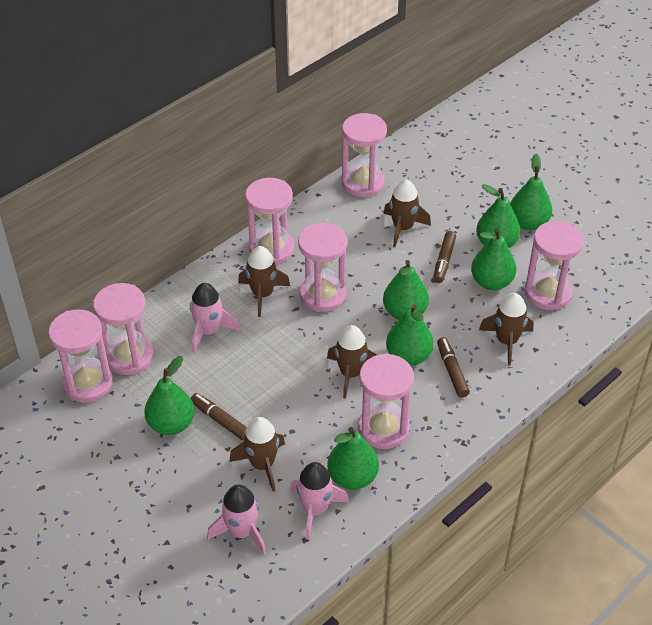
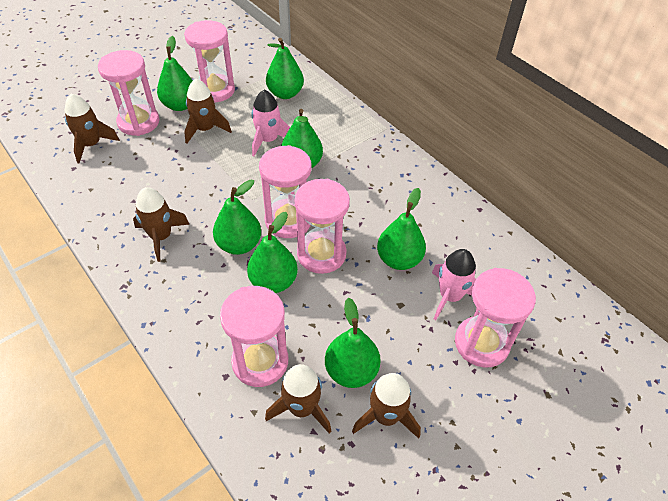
brown marker: 3 -> 0
pink hourglass: 7 -> 6
pink rocket: 3 -> 2

